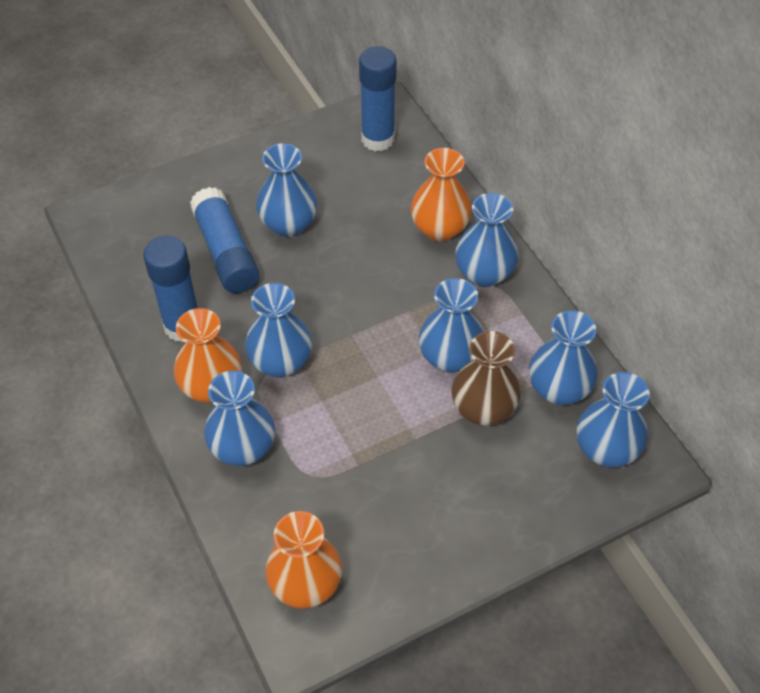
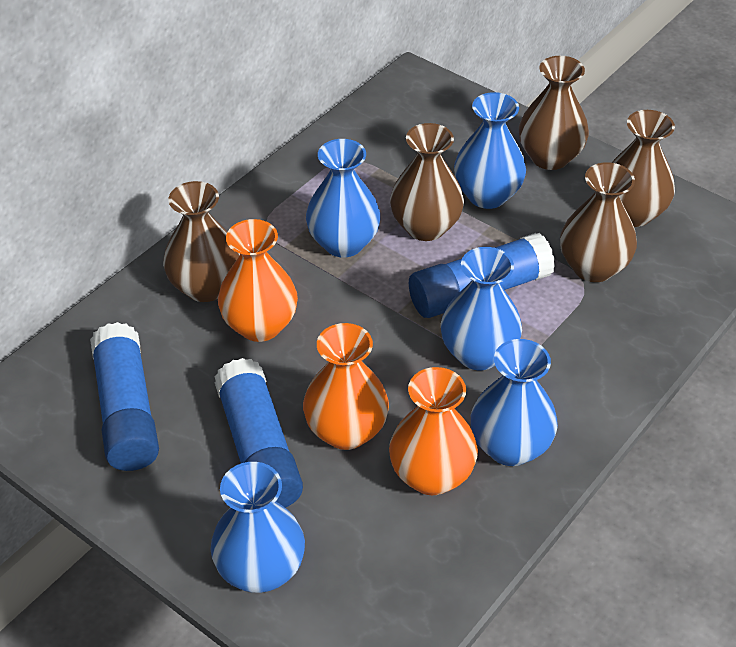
blue vase: 7 -> 5
brown vase: 1 -> 5

